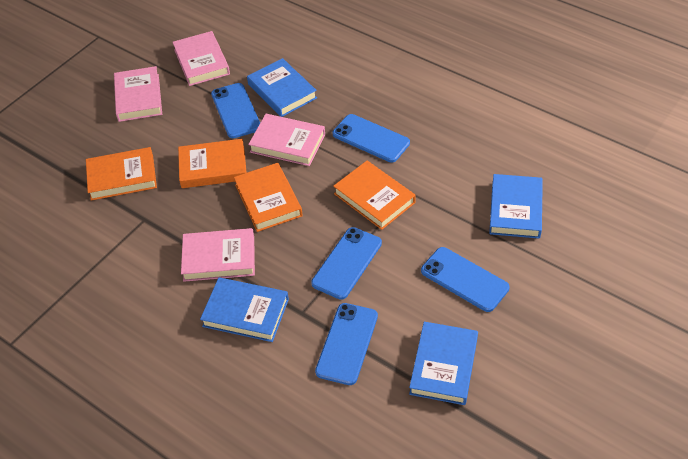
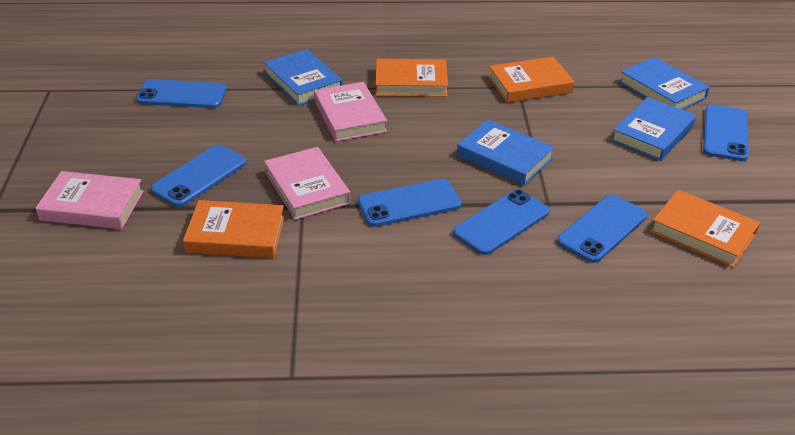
blue phone: 5 -> 6
pink book: 4 -> 3

